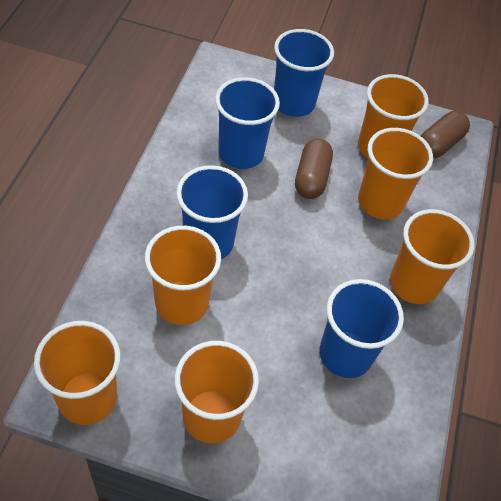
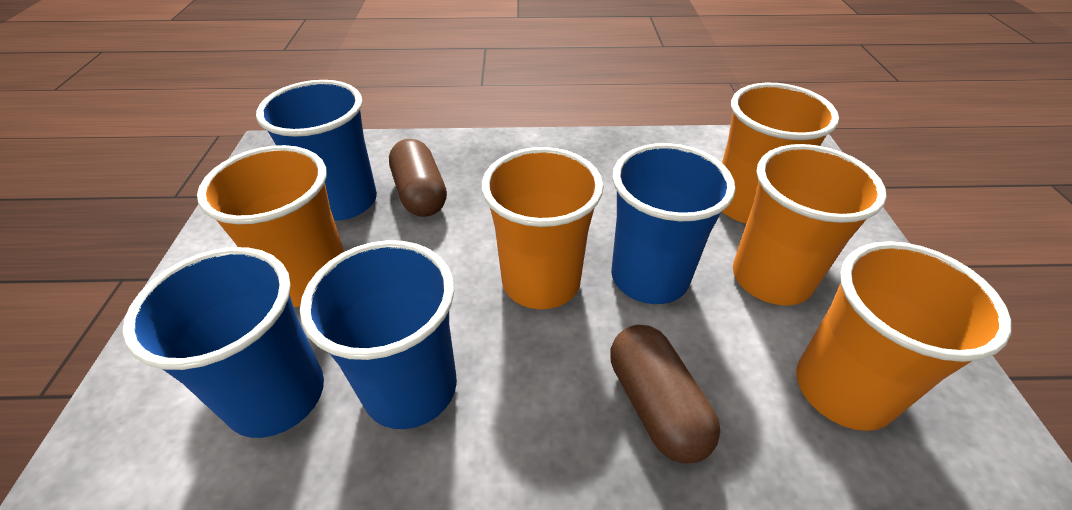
orange cup: 6 -> 5

